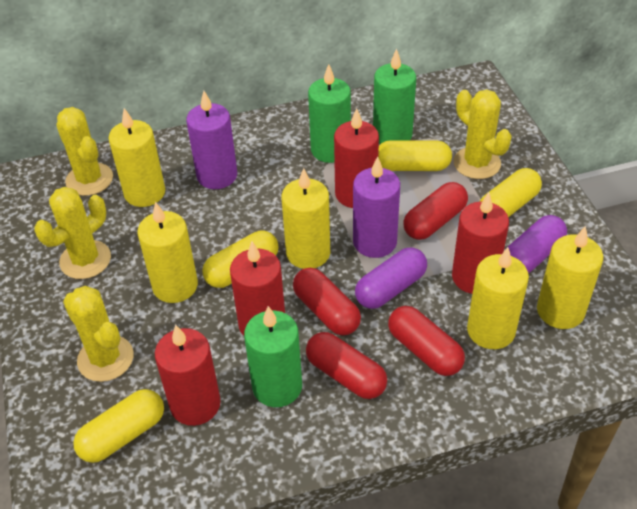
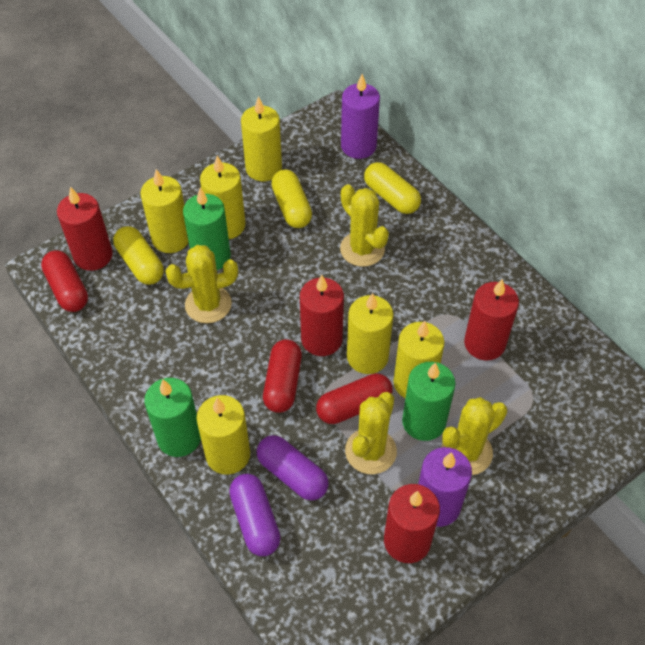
red capsule: 4 -> 3
yellow candle: 5 -> 6
yellow capsule: 4 -> 3

